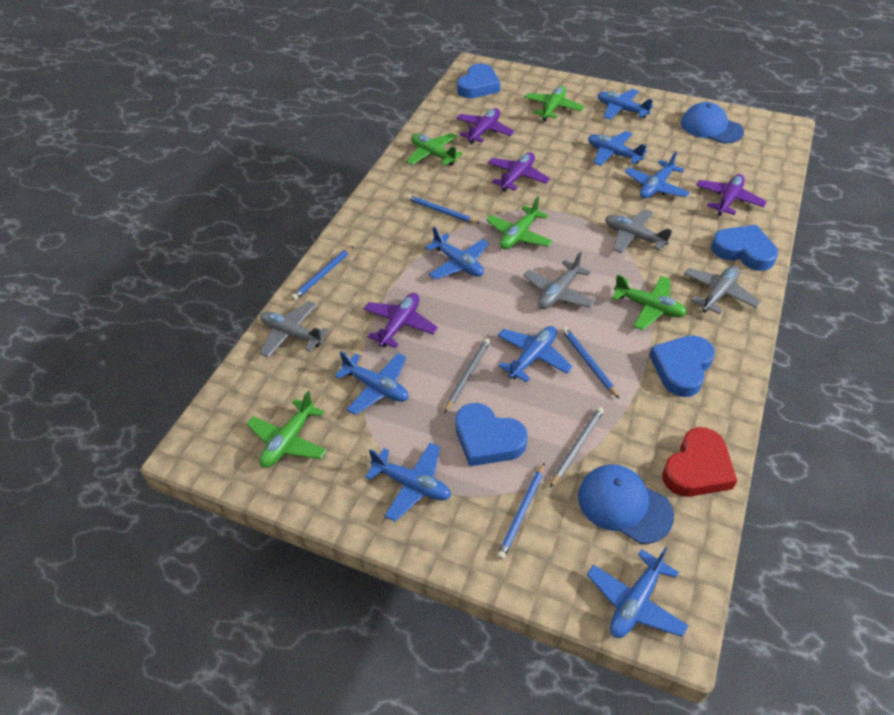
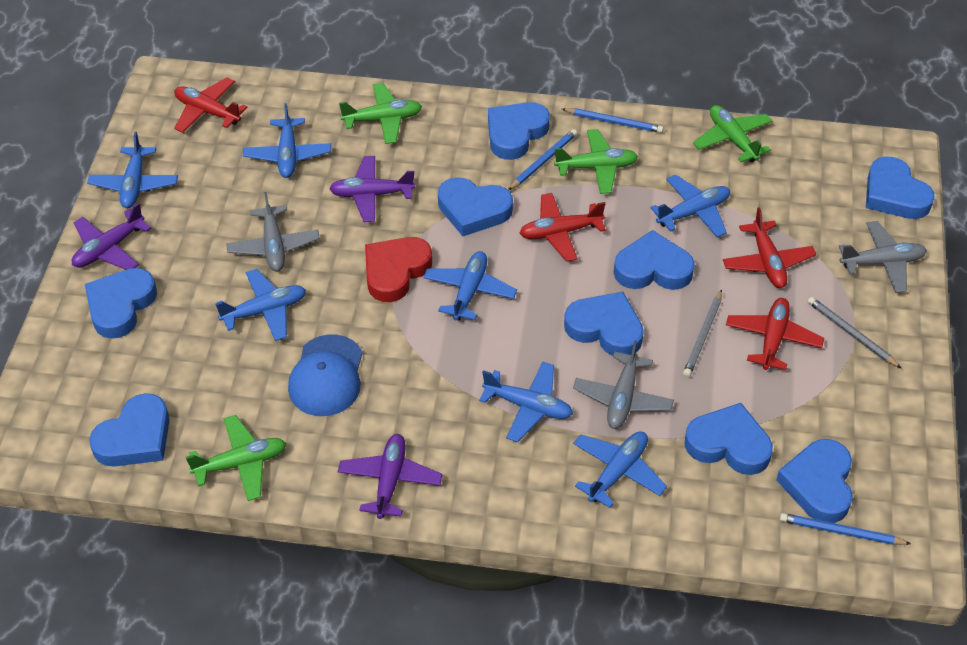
blue cap: 2 -> 1
blue heart: 4 -> 9
blue pencil: 4 -> 3
blue plane: 8 -> 7
green plane: 5 -> 4
grey plane: 4 -> 3
purple plane: 4 -> 3
red plane: 0 -> 4

